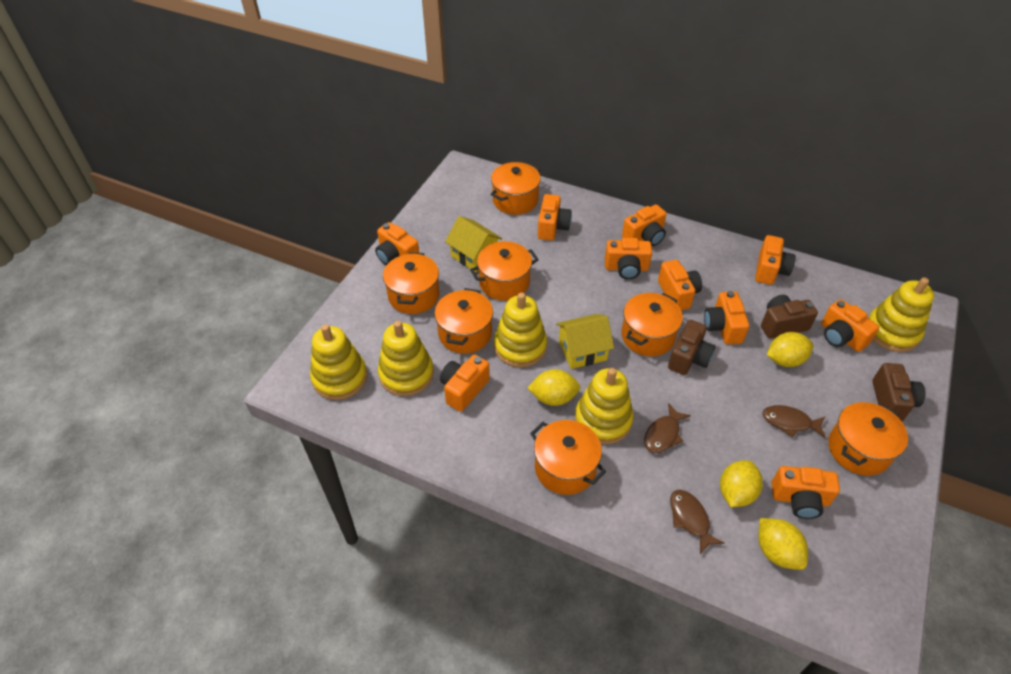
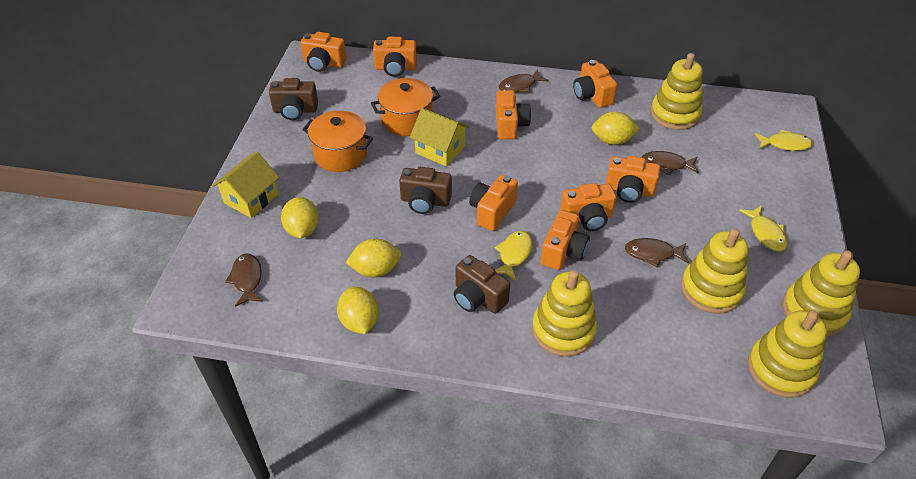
brown fish: 3 -> 4
orange camera: 10 -> 8
orange pot: 7 -> 2
yellow fish: 0 -> 3

